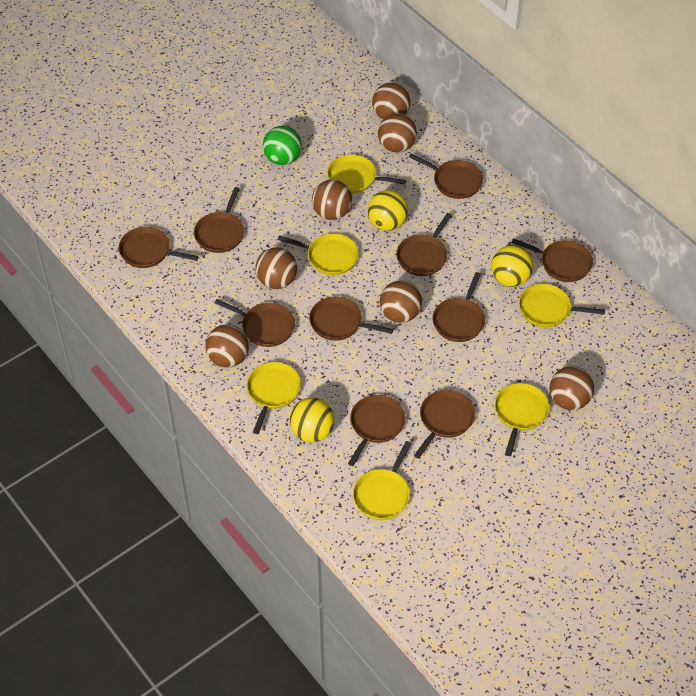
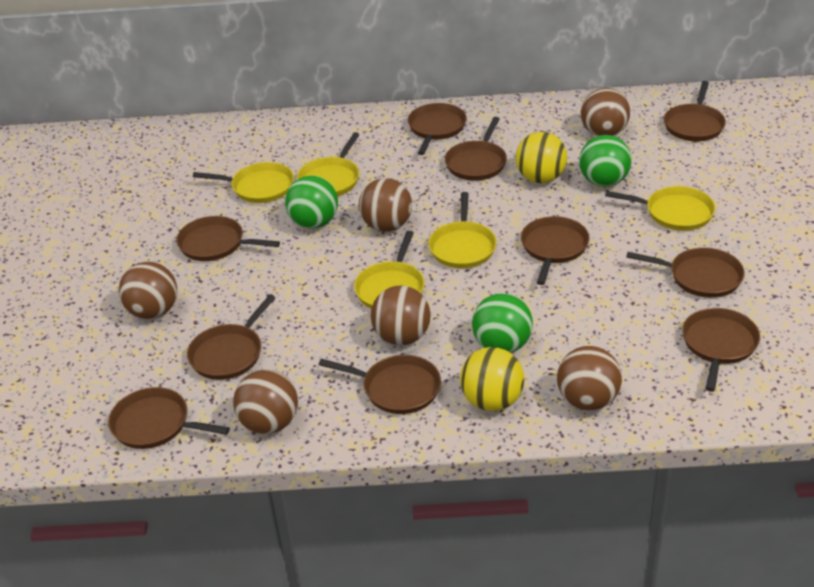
brown ball: 7 -> 6
green ball: 1 -> 3
yellow ball: 3 -> 2
yellow pan: 6 -> 5

